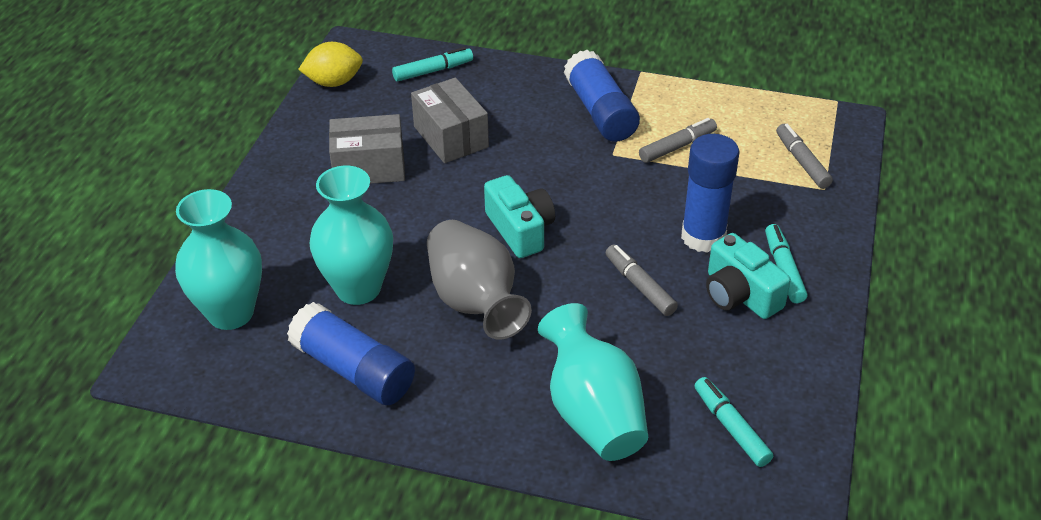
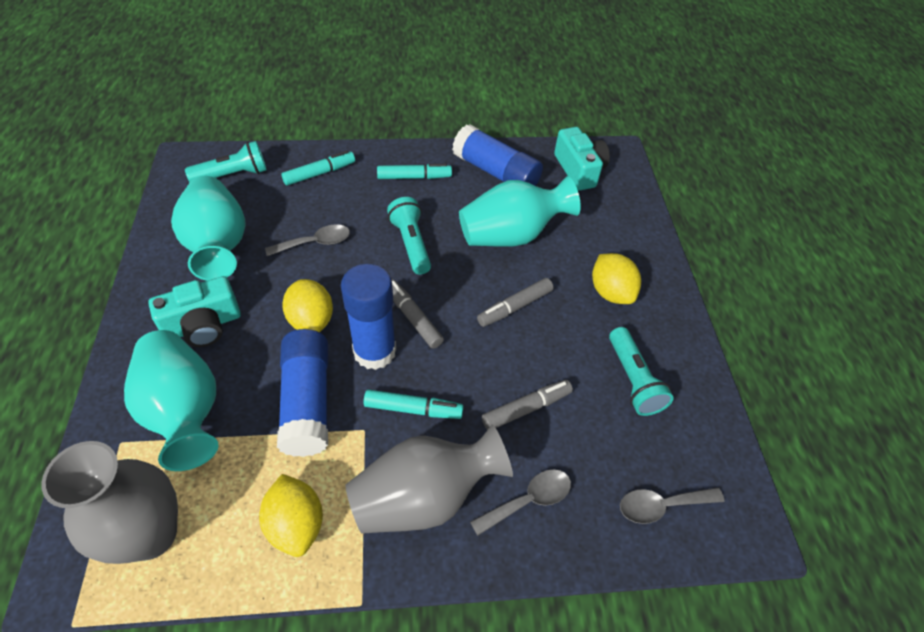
grey box: 2 -> 0
grey spoon: 0 -> 3
grey vase: 1 -> 2
turquoise flashlight: 0 -> 3
yellow lemon: 1 -> 3

